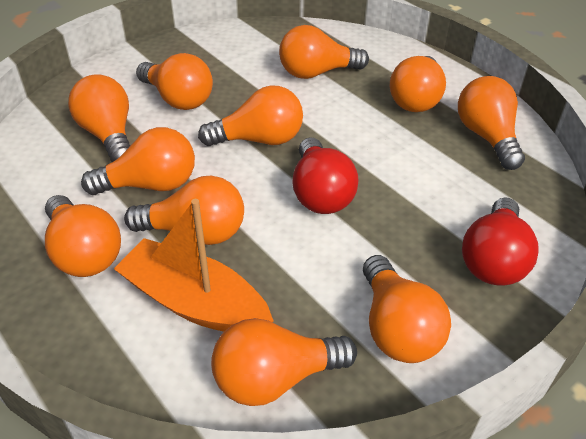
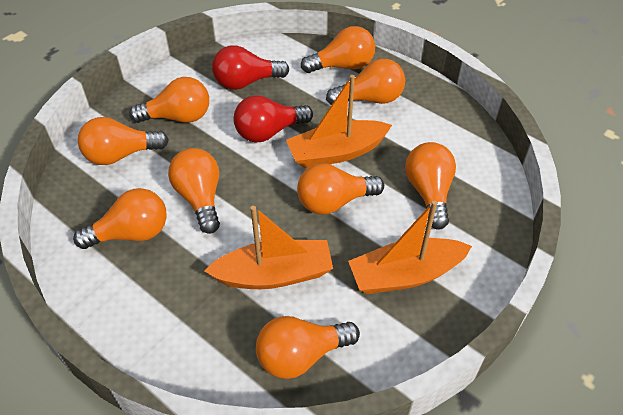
orange boat: 1 -> 3
orange light bulb: 11 -> 9

